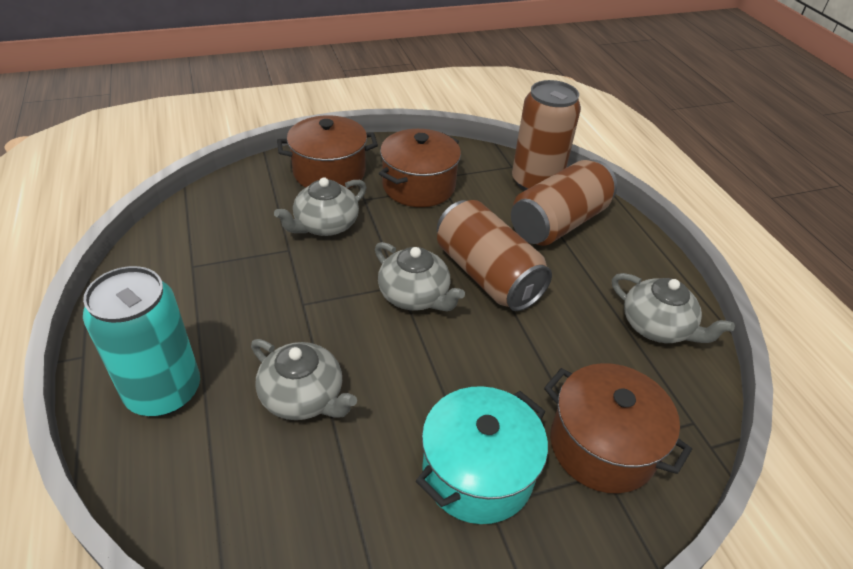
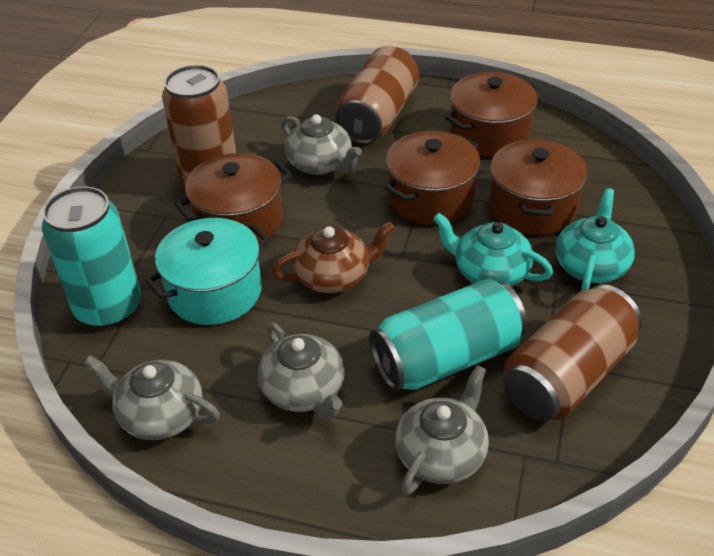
brown pot: 3 -> 4
brown teapot: 0 -> 1
turquoise can: 1 -> 2
turquoise teapot: 0 -> 2

